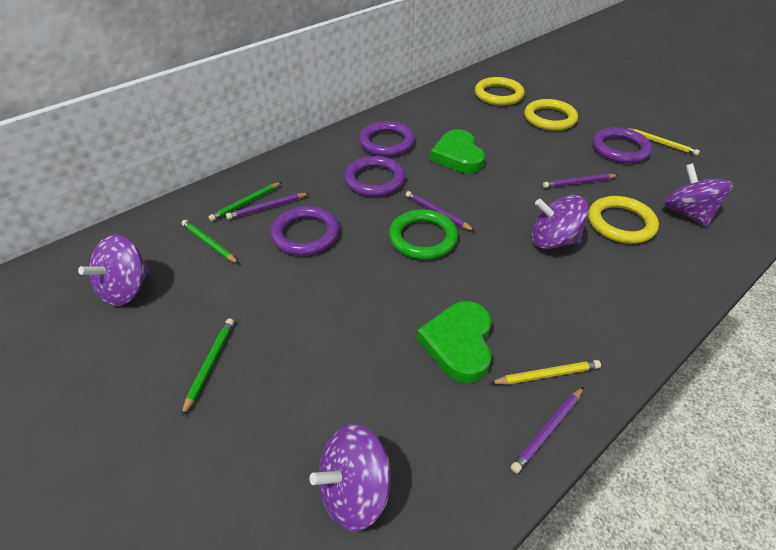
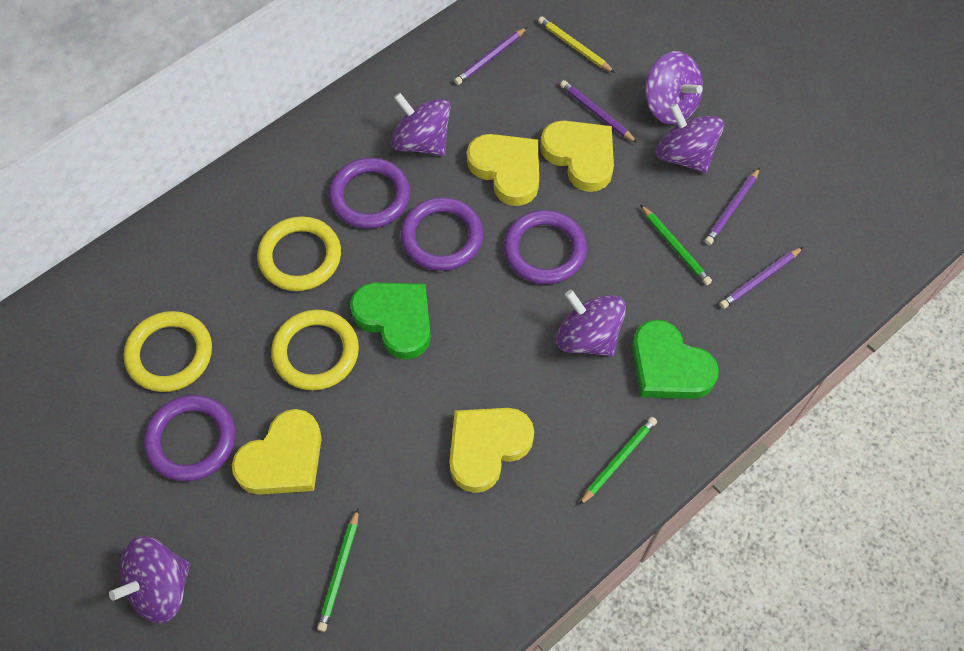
green ring: 1 -> 0
purple spinning top: 4 -> 5
yellow heart: 0 -> 4
yellow pencil: 2 -> 1

